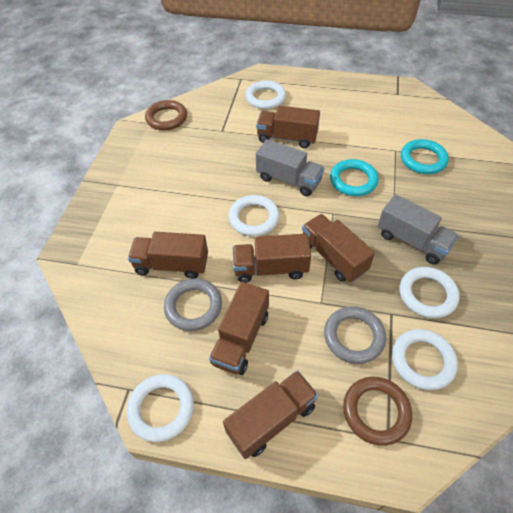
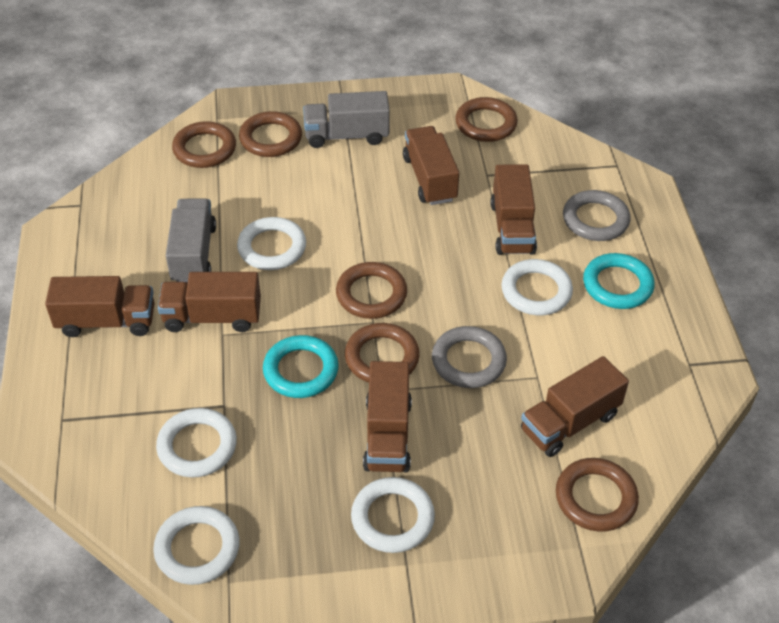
brown ring: 2 -> 6

